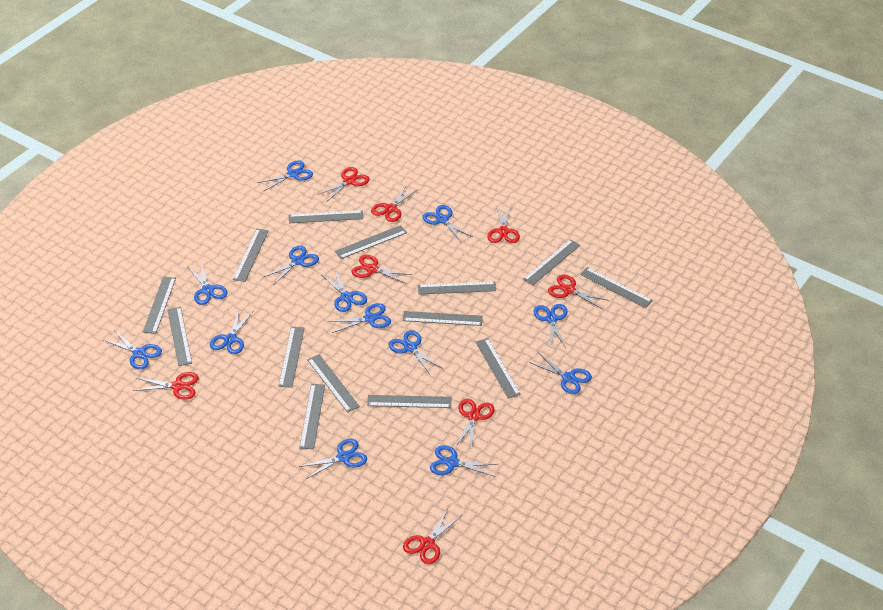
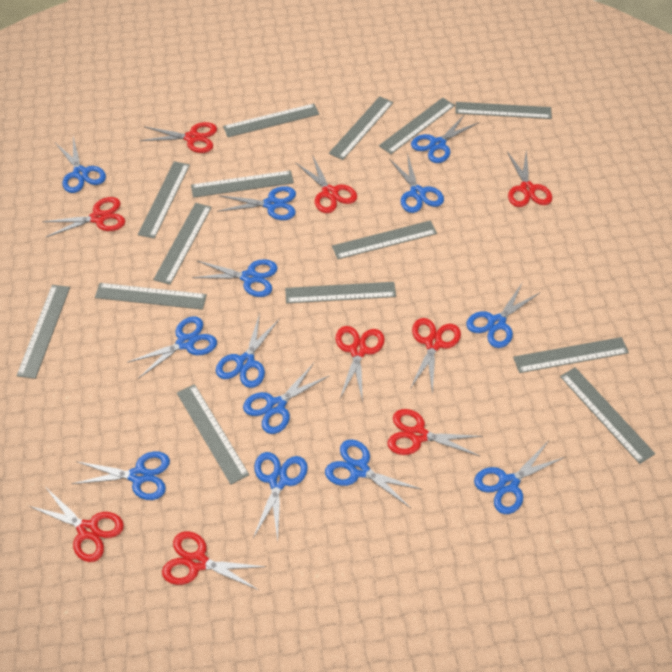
red scissors: 8 -> 9

